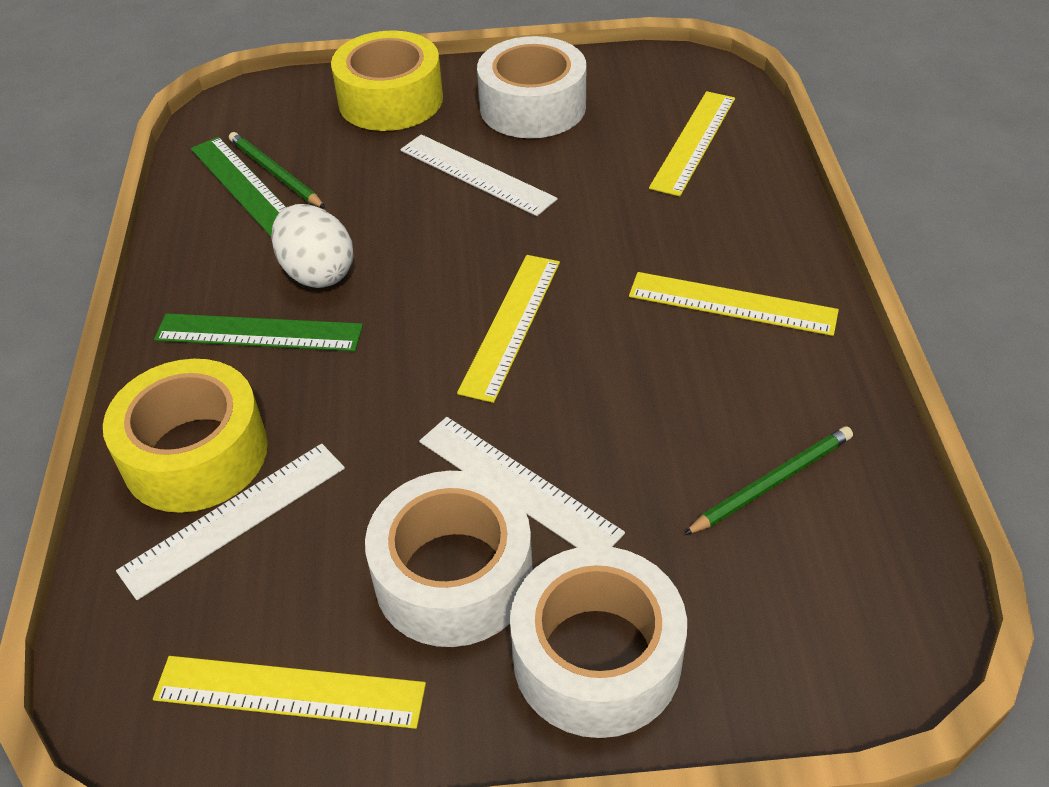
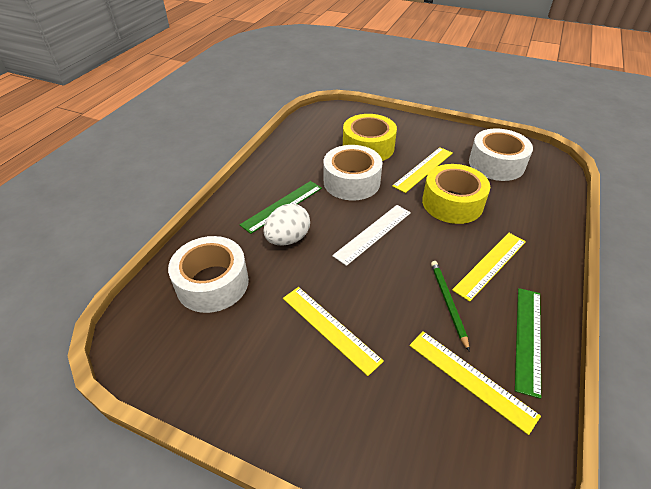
green pencil: 2 -> 1
white ruler: 3 -> 1

